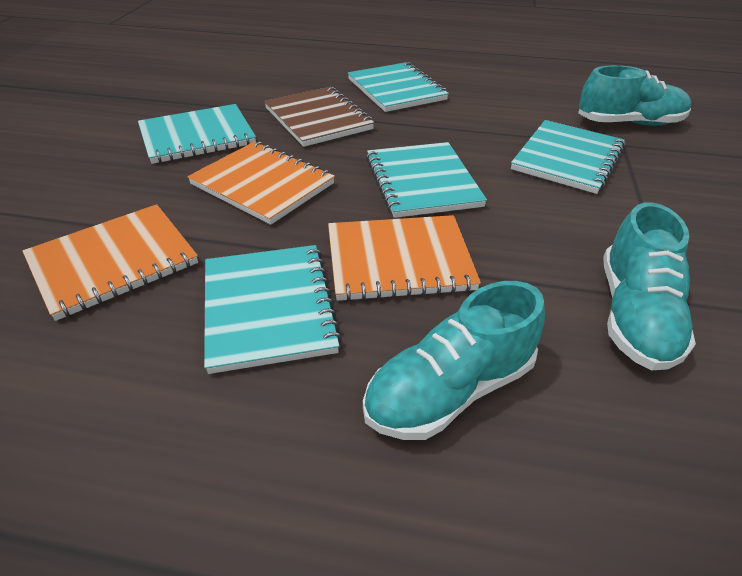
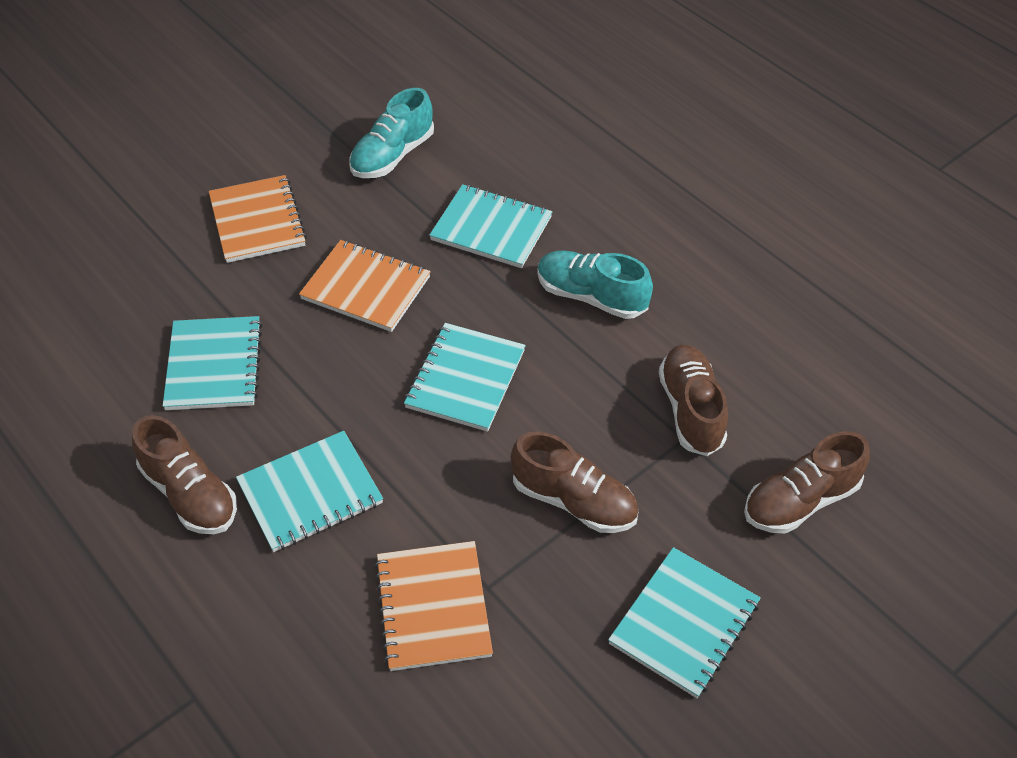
brown notebook: 1 -> 0
brown shoe: 0 -> 4
turquoise shoe: 3 -> 2

